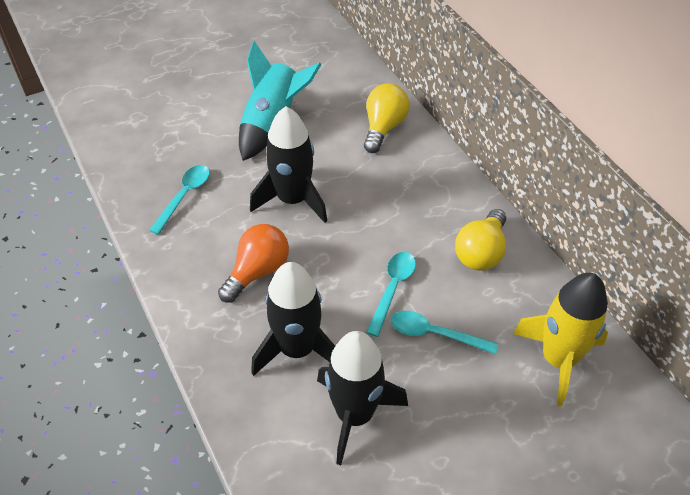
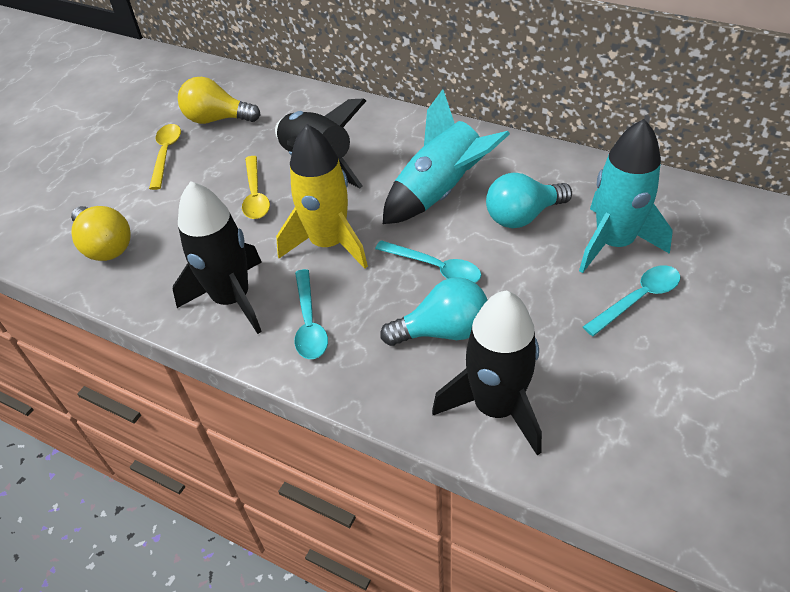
orange light bulb: 1 -> 0
turquoise light bulb: 0 -> 2
turquoise rocket: 1 -> 2
yellow spoon: 0 -> 2

